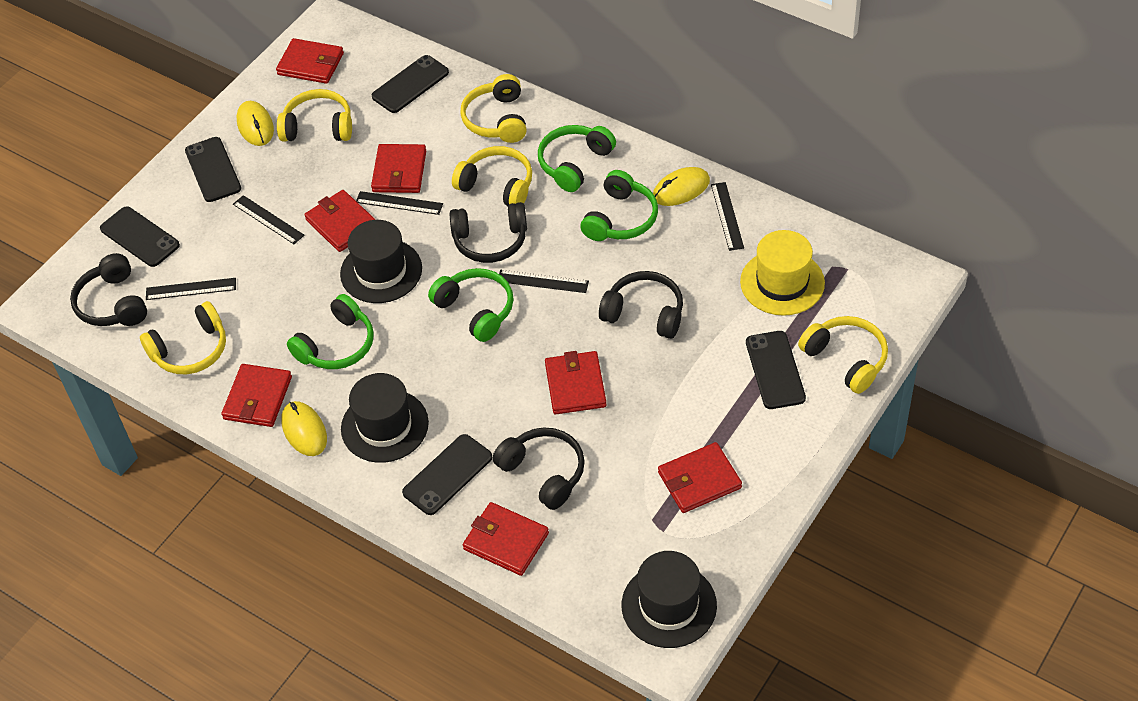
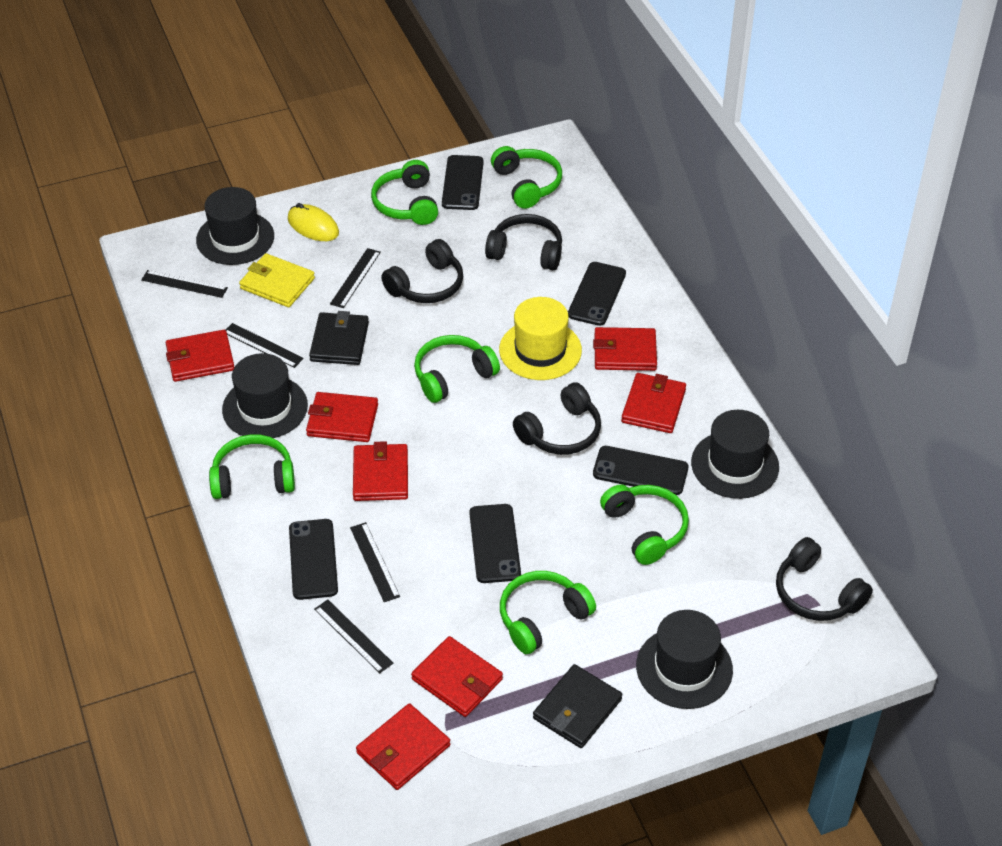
black hat: 3 -> 4
black wallet: 0 -> 2
green headphones: 4 -> 6
yellow headphones: 5 -> 0
yellow mouse: 3 -> 1
yellow wallet: 0 -> 1

